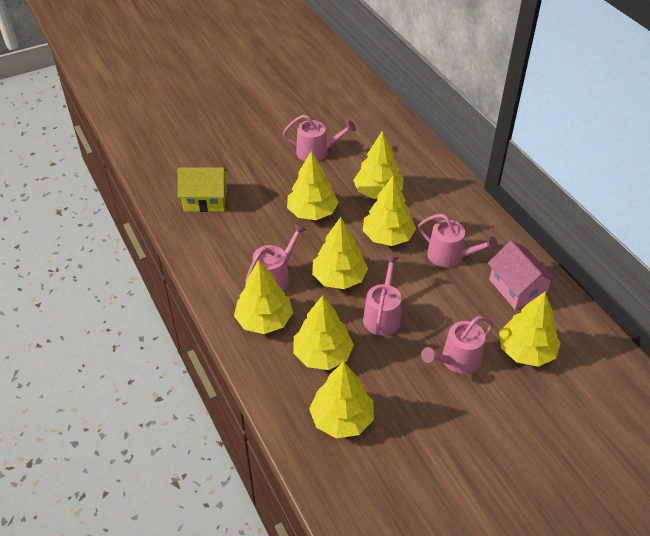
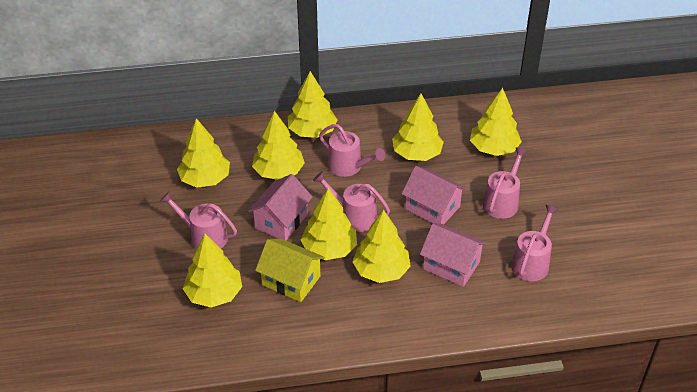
pink house: 1 -> 3

